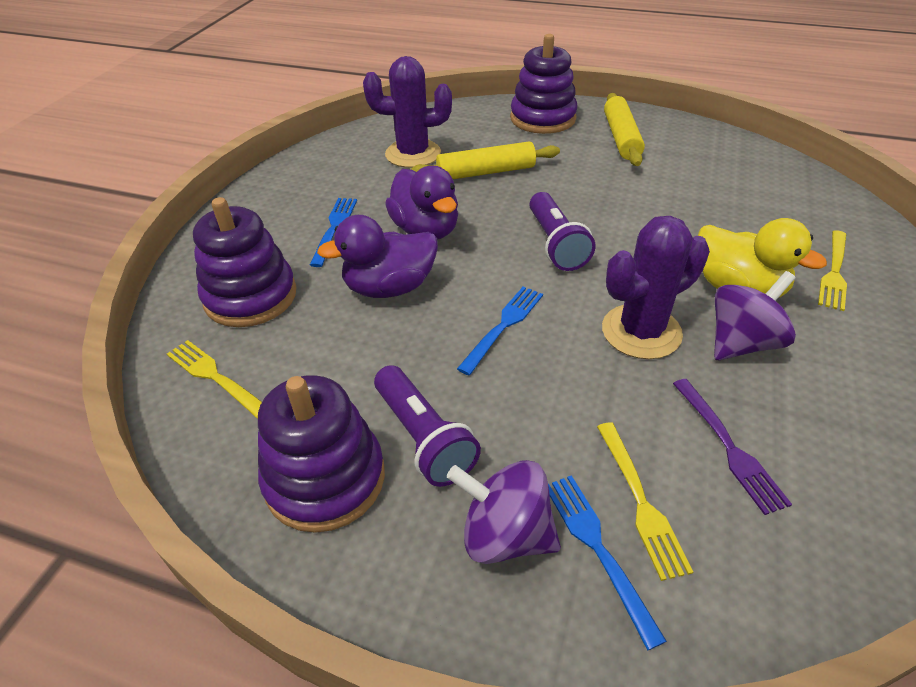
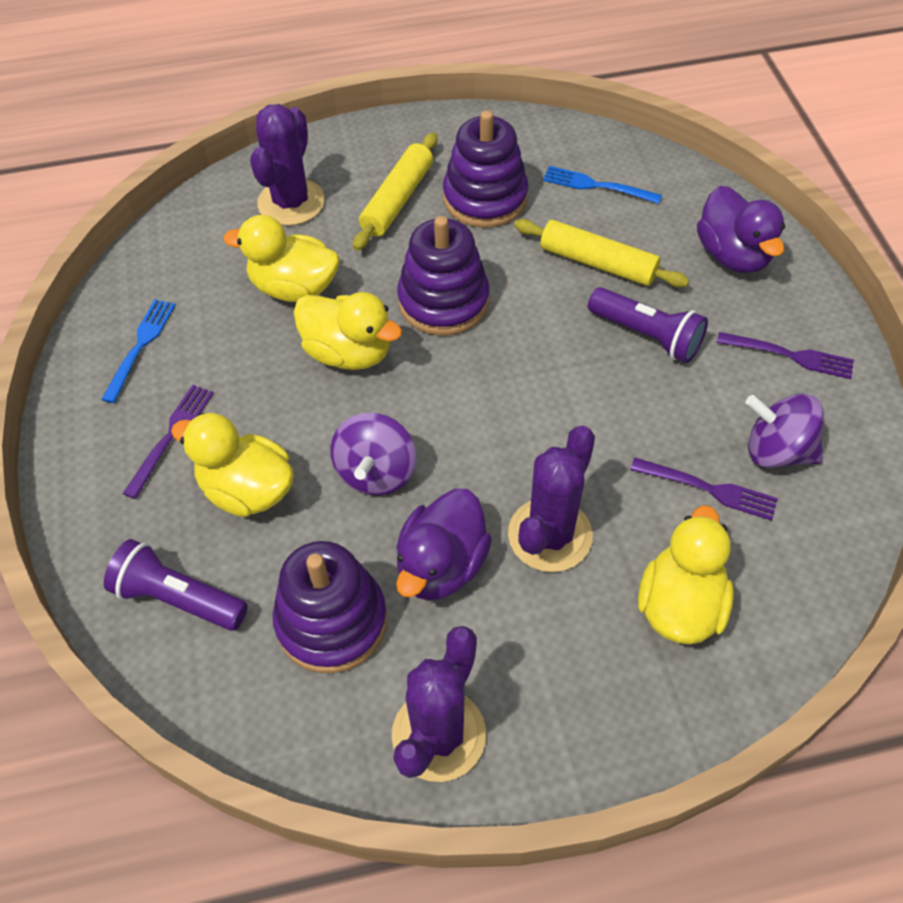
blue fork: 3 -> 2
purple cactus: 2 -> 3
purple fork: 1 -> 3
yellow duck: 1 -> 4
yellow fork: 3 -> 0

